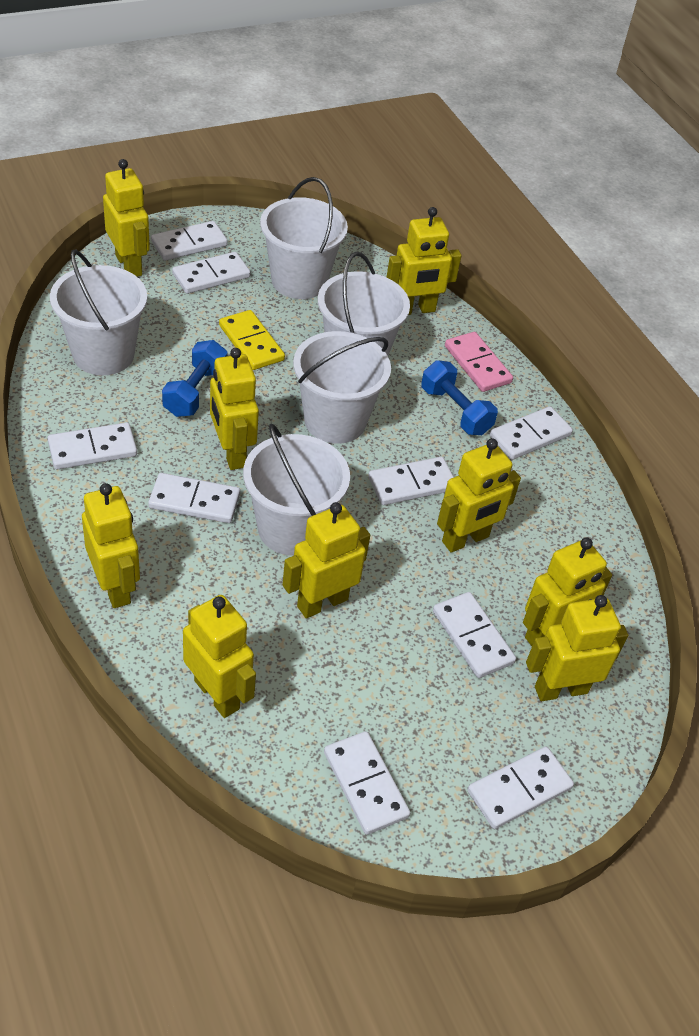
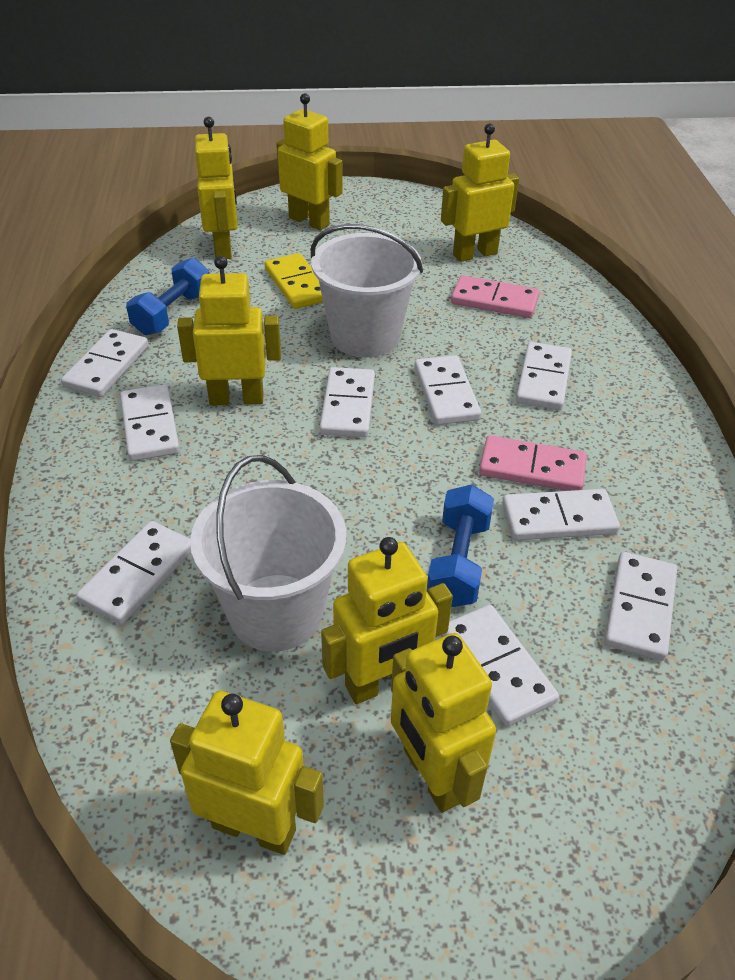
pink domino: 1 -> 2
white bucket: 5 -> 2
yellow robot: 9 -> 7

